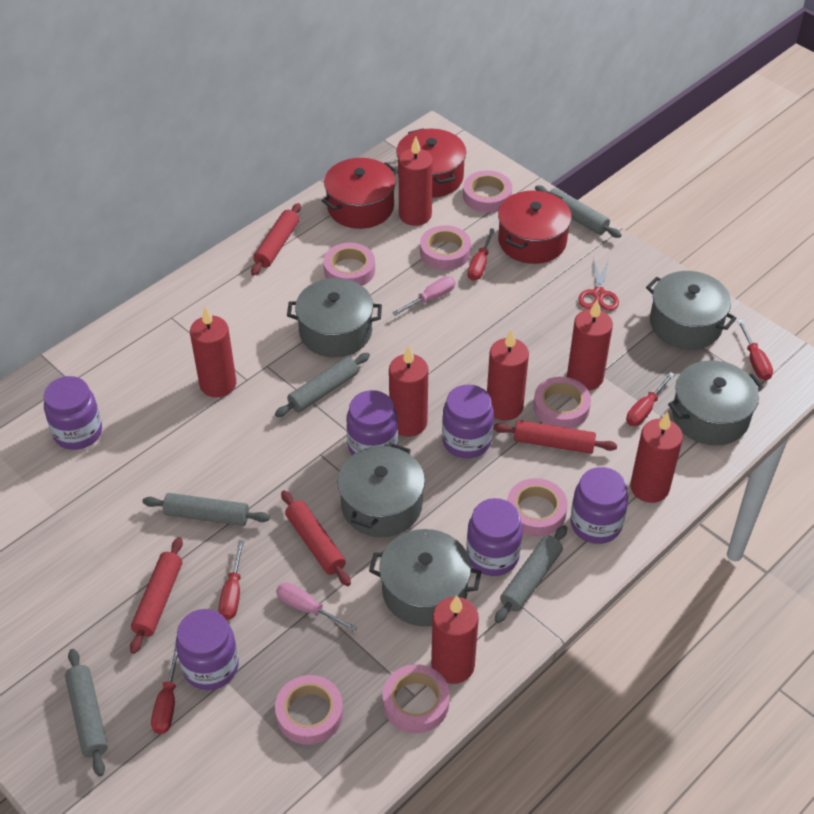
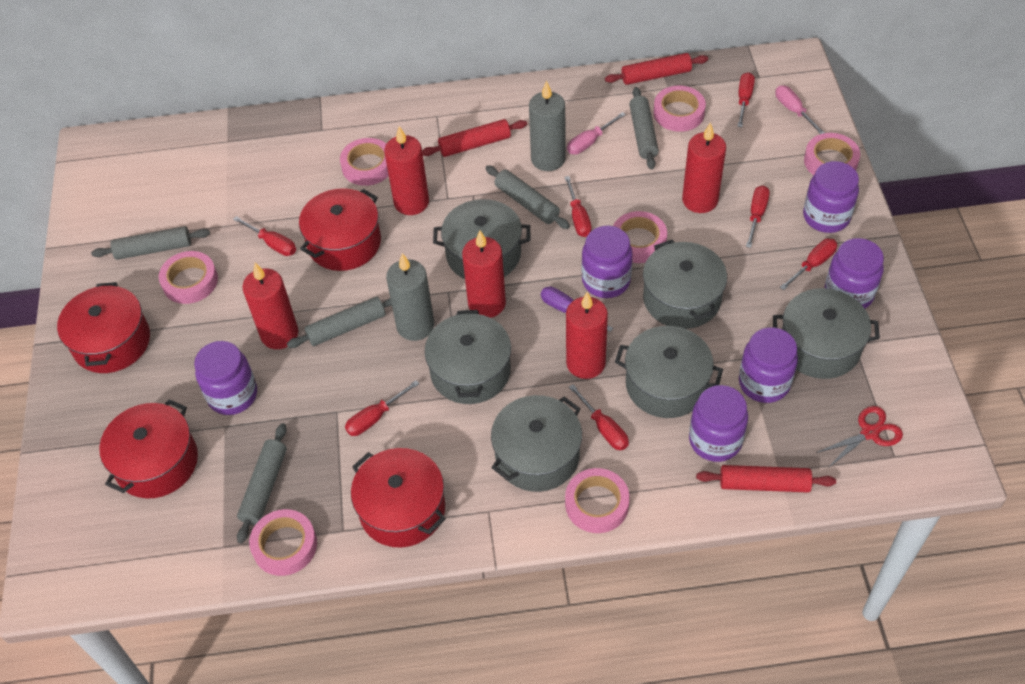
grey candle: 0 -> 2
grey pot: 5 -> 6
purple screwdriver: 0 -> 1
red candle: 7 -> 5
red pot: 3 -> 4
red rolling pin: 4 -> 3
red screwdriver: 5 -> 7

